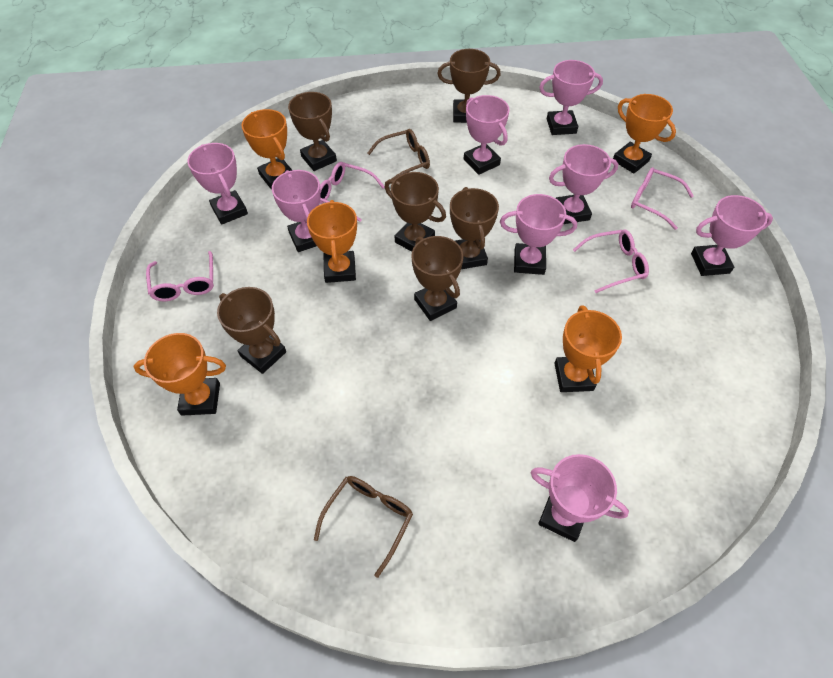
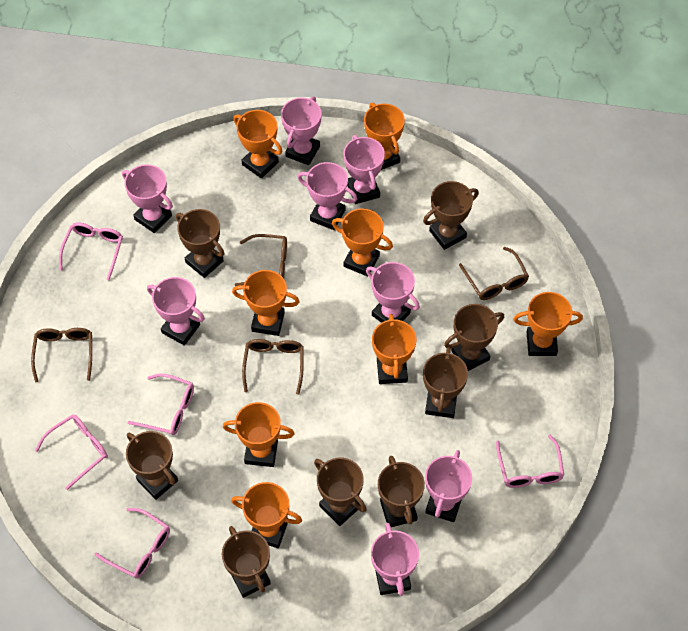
brown glasses: 2 -> 4
brown trophy: 6 -> 8
orange trophy: 5 -> 8
pink glasses: 4 -> 5

